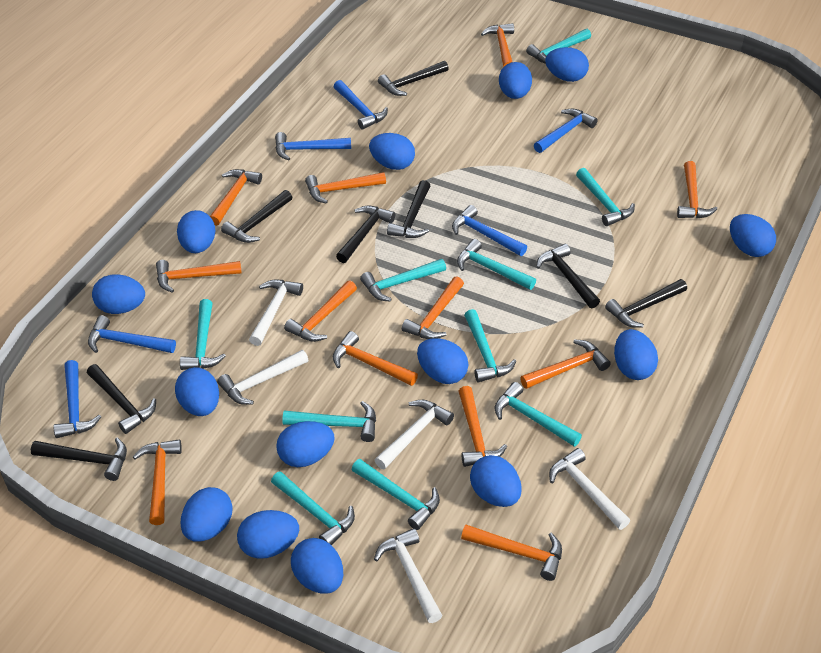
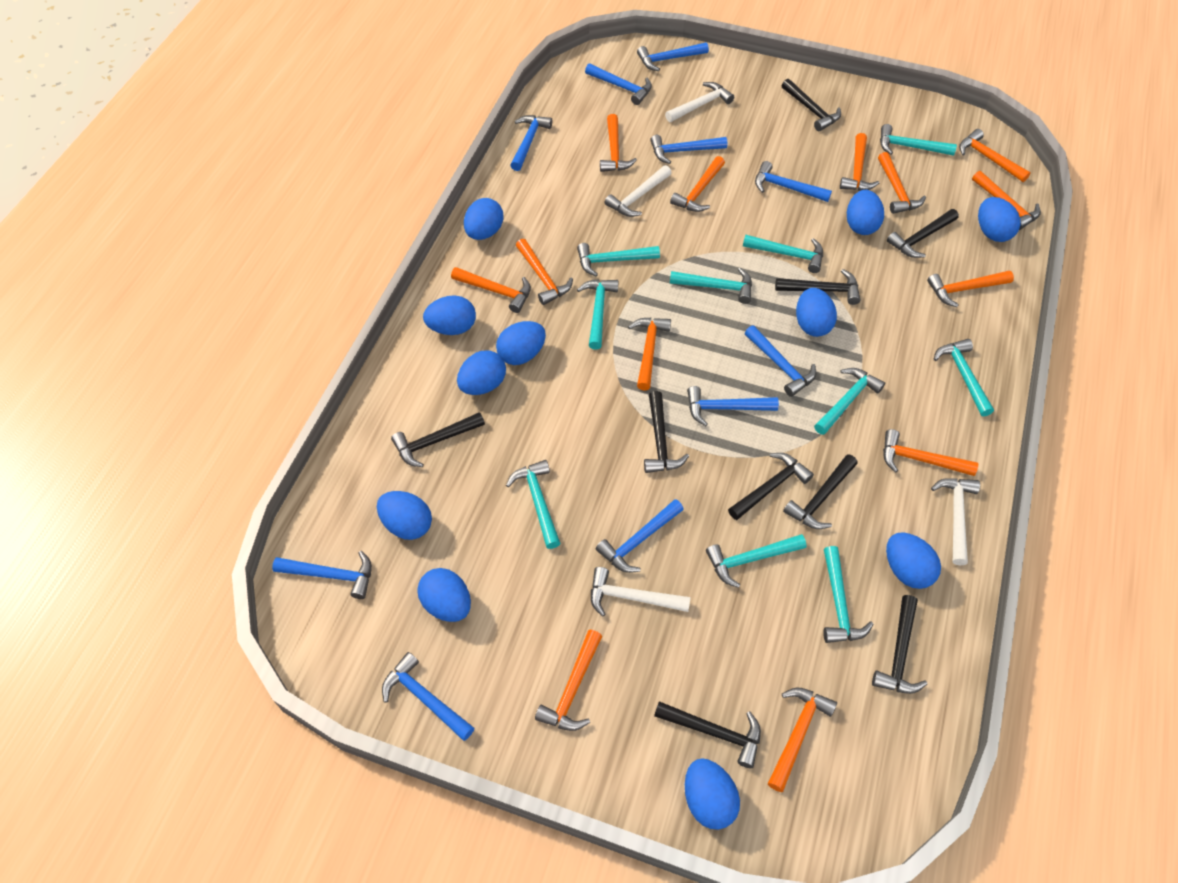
black hammer: 8 -> 9
blue egg: 14 -> 11
blue hammer: 6 -> 10
orange hammer: 12 -> 13
white hammer: 5 -> 4

